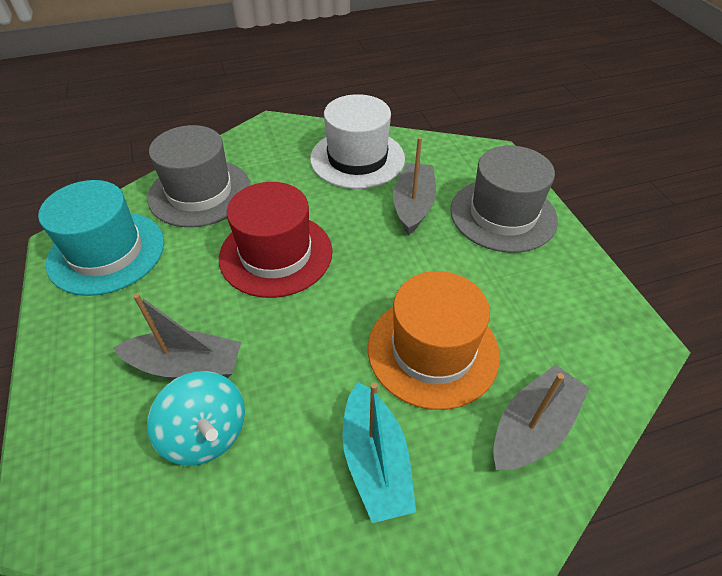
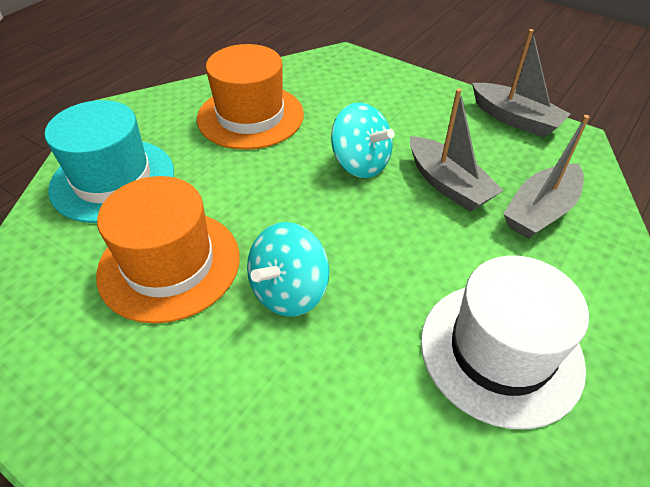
grey hat: 2 -> 0
orange hat: 1 -> 2
red hat: 1 -> 0
turquoise boat: 1 -> 0
turquoise spinning top: 1 -> 2

